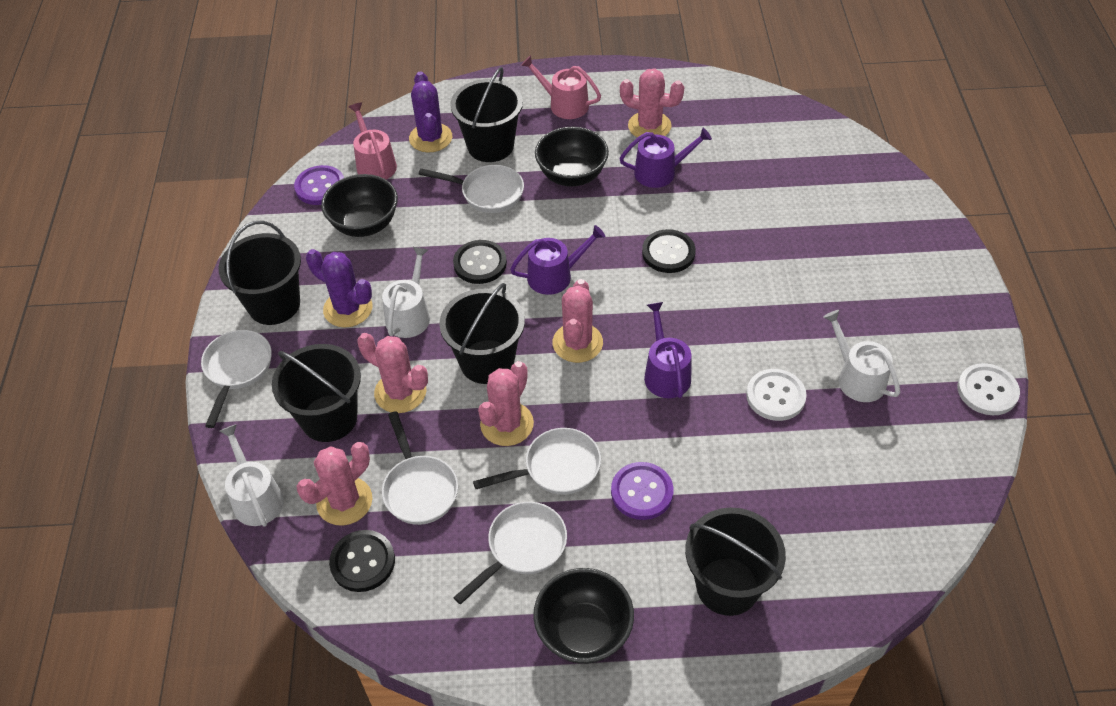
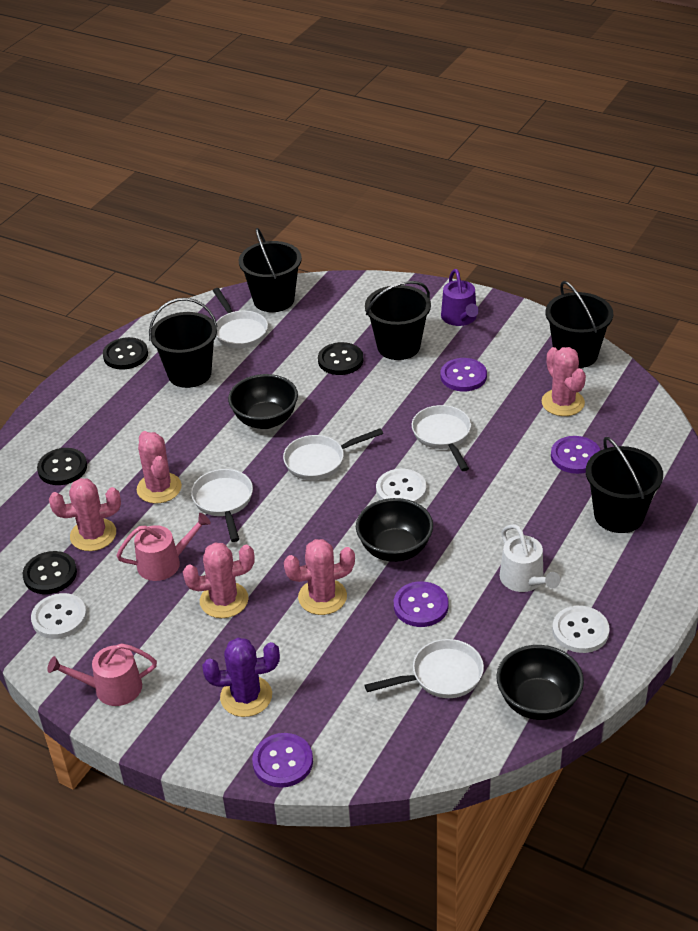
black button: 3 -> 4
purple button: 2 -> 4
purple cactus: 2 -> 1
purple watering can: 3 -> 1
white button: 2 -> 3
white watering can: 3 -> 1

